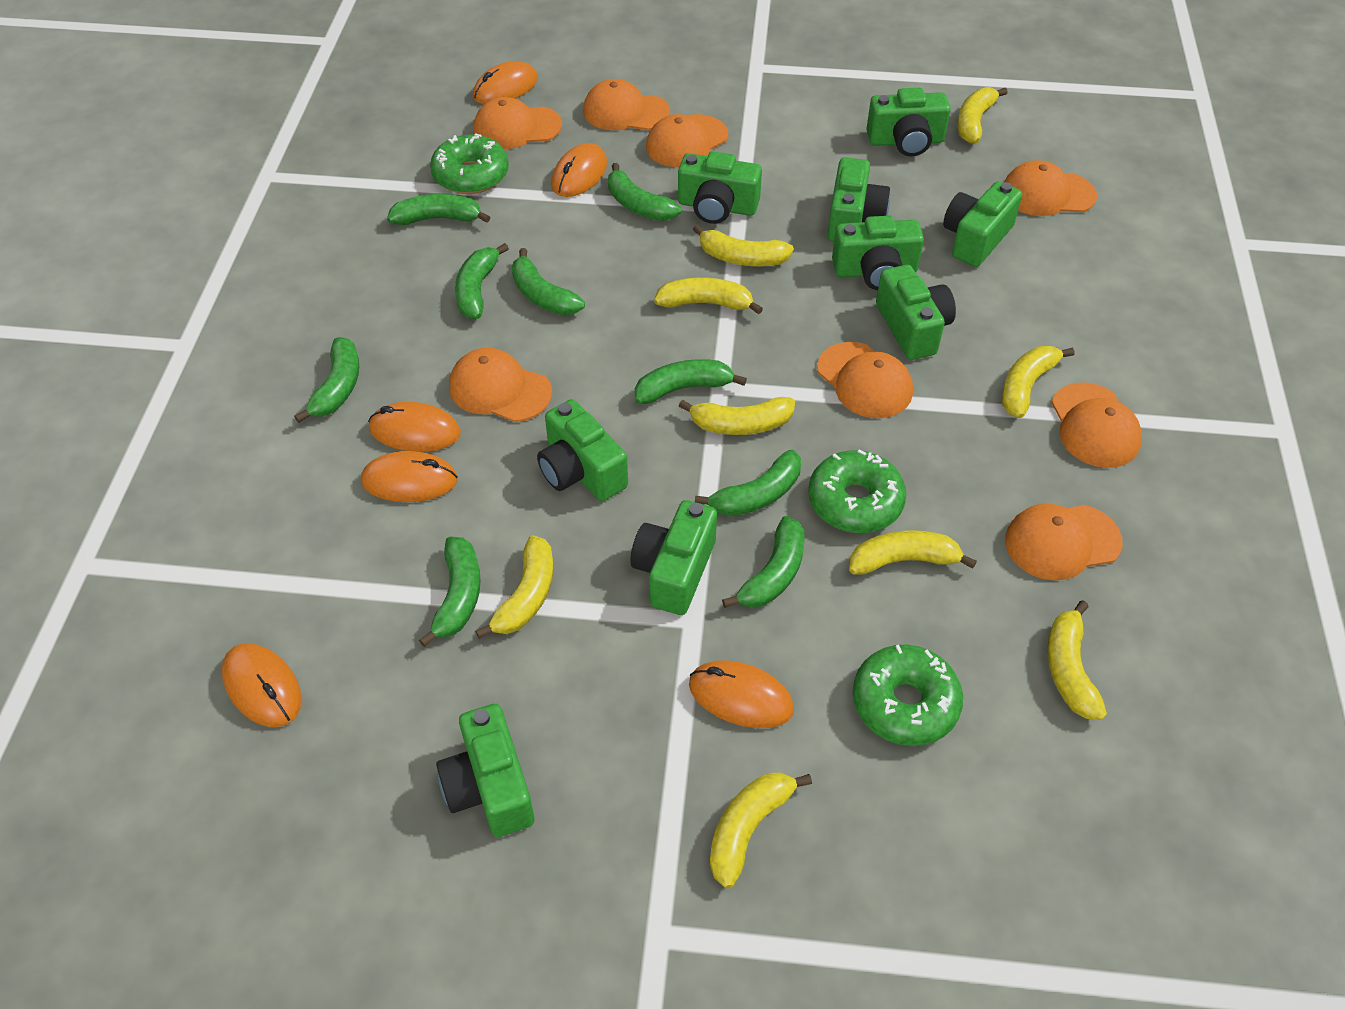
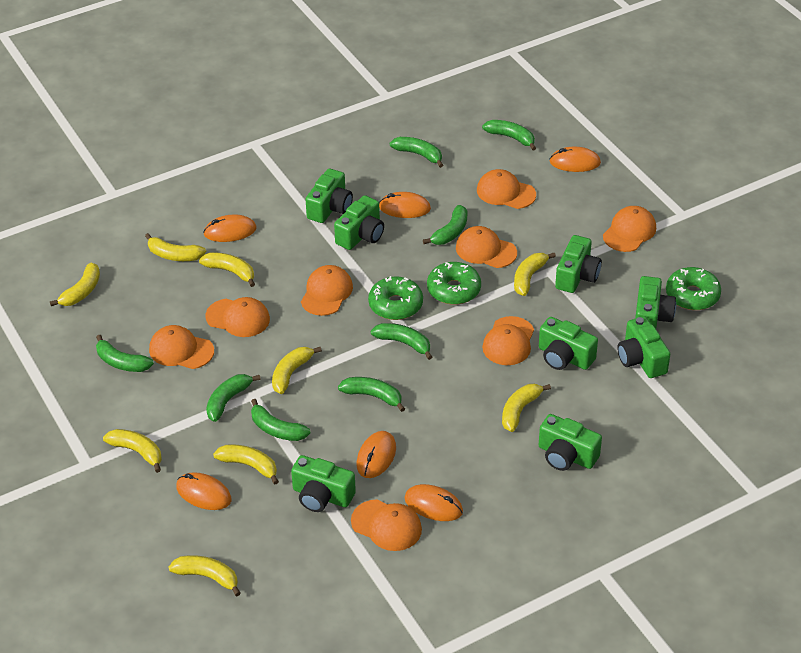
green banana: 9 -> 8
green camera: 9 -> 8

